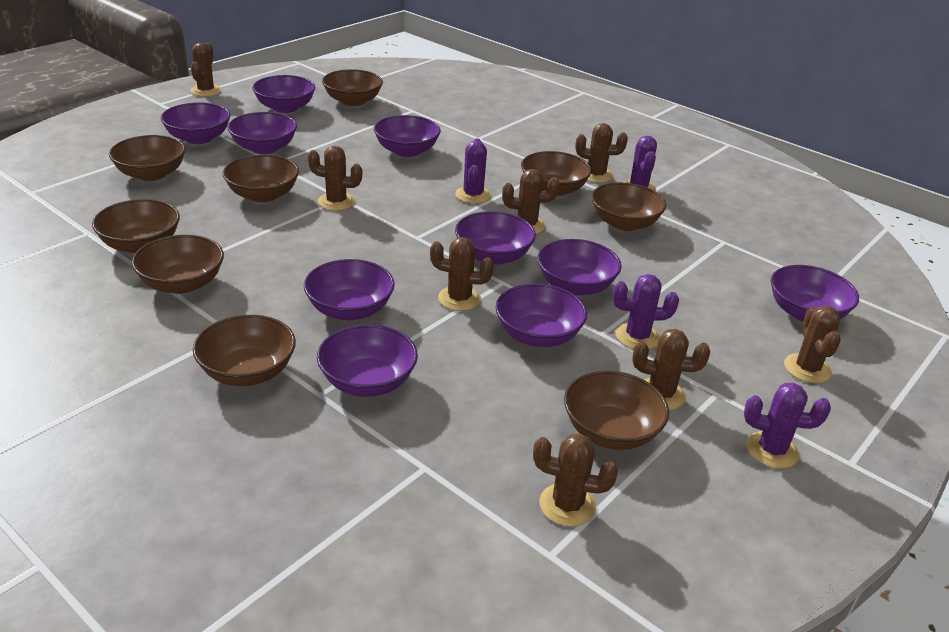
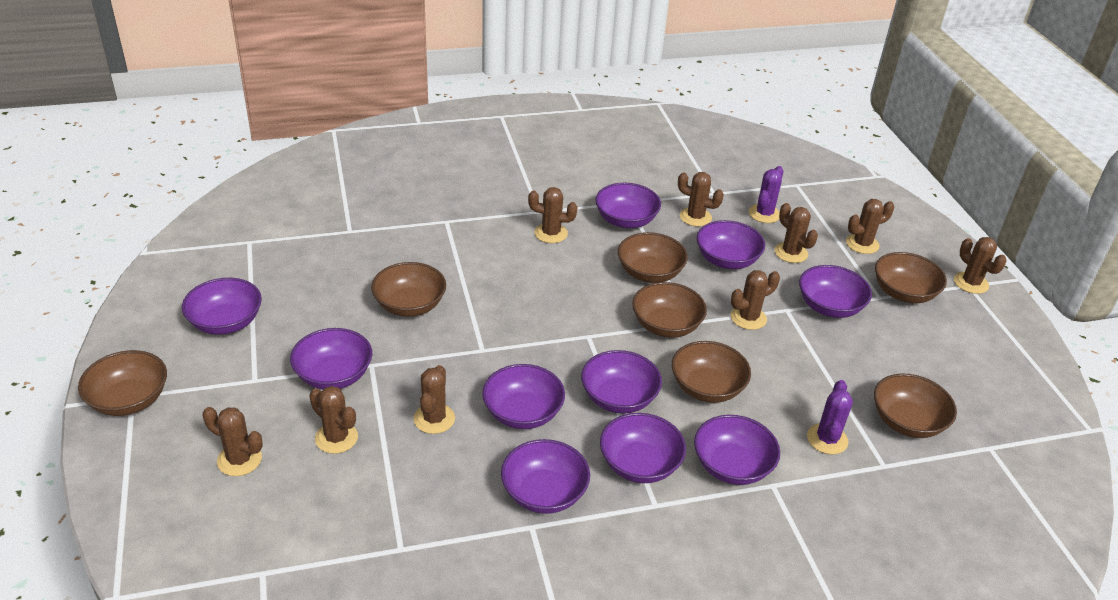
brown bowl: 9 -> 7
brown cactus: 8 -> 9
purple cactus: 4 -> 2

